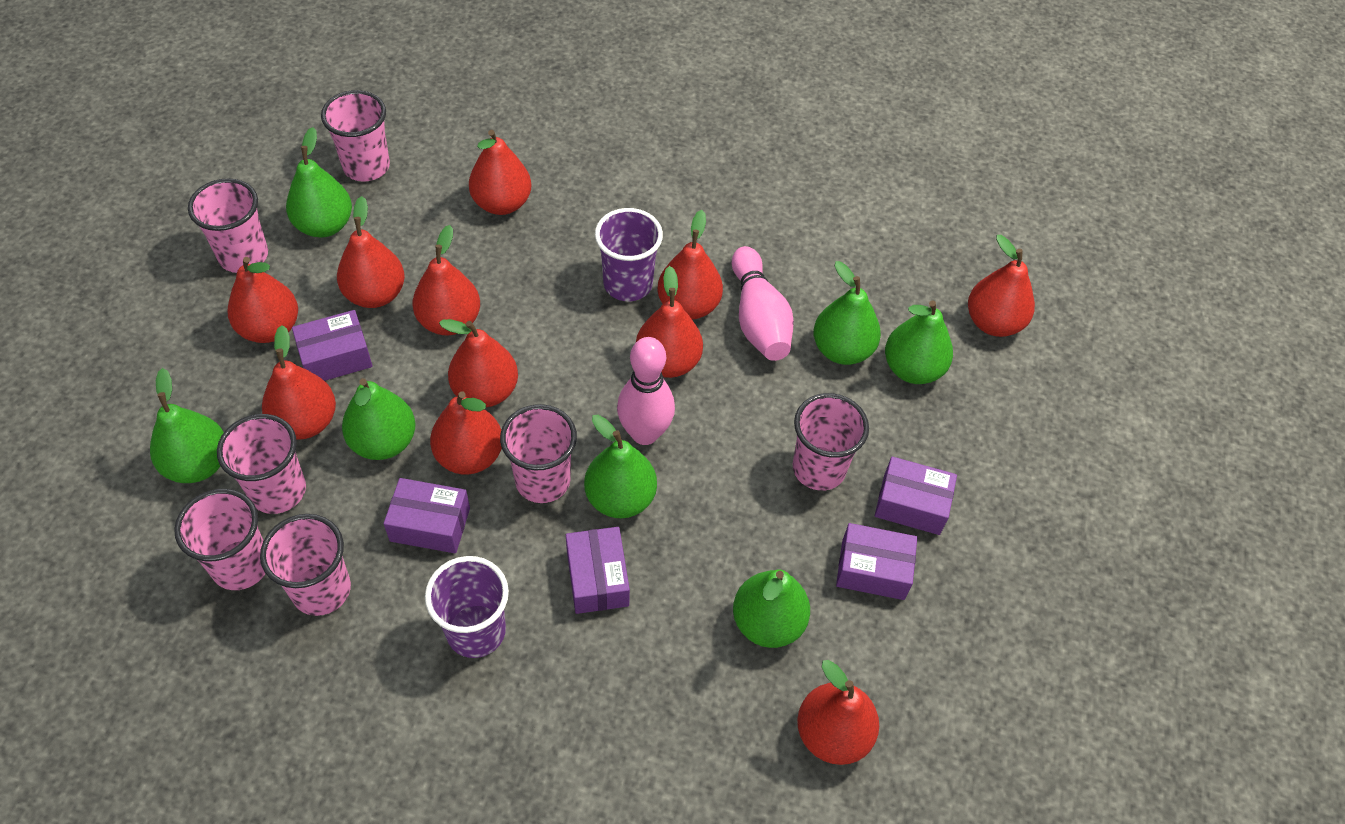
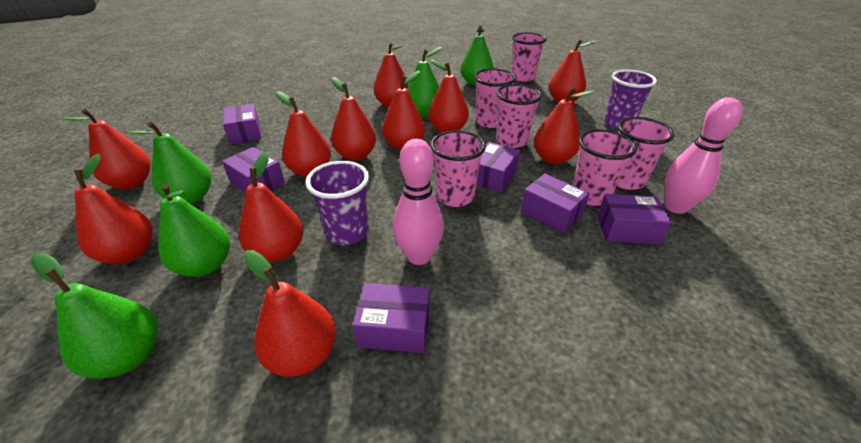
green pear: 7 -> 5
pink cup: 7 -> 6
purple box: 5 -> 6

